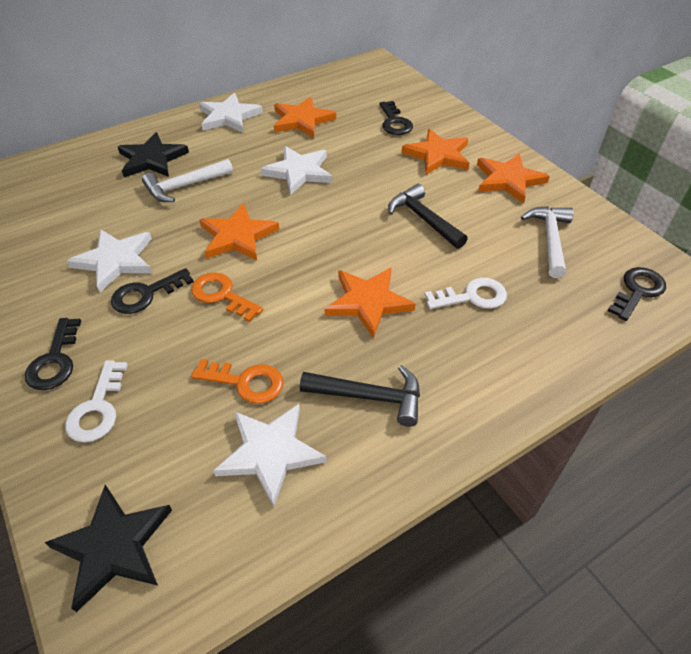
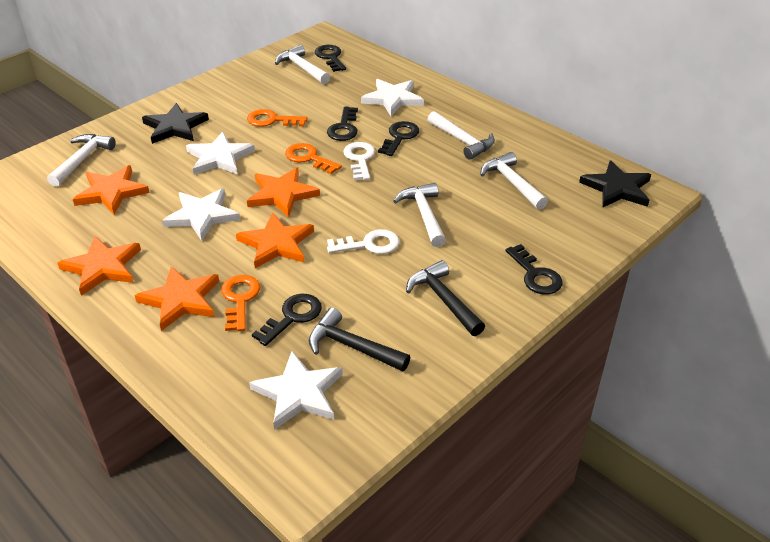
black key: 4 -> 5
orange key: 2 -> 3
white hammer: 2 -> 5

